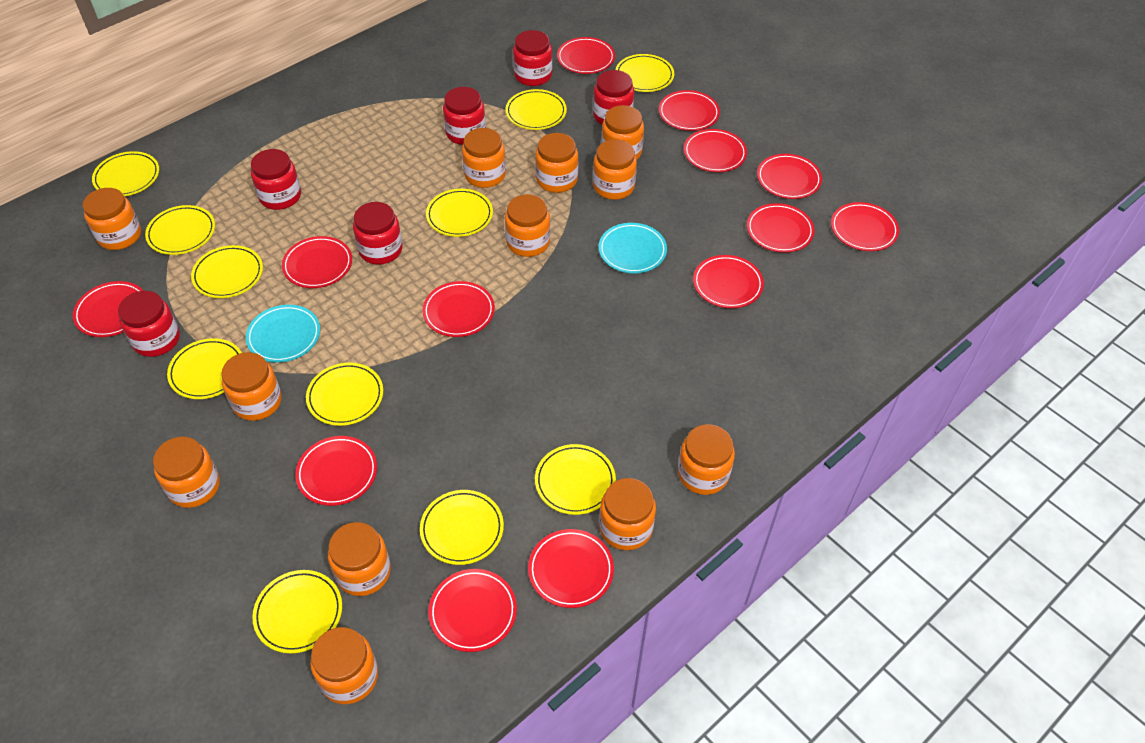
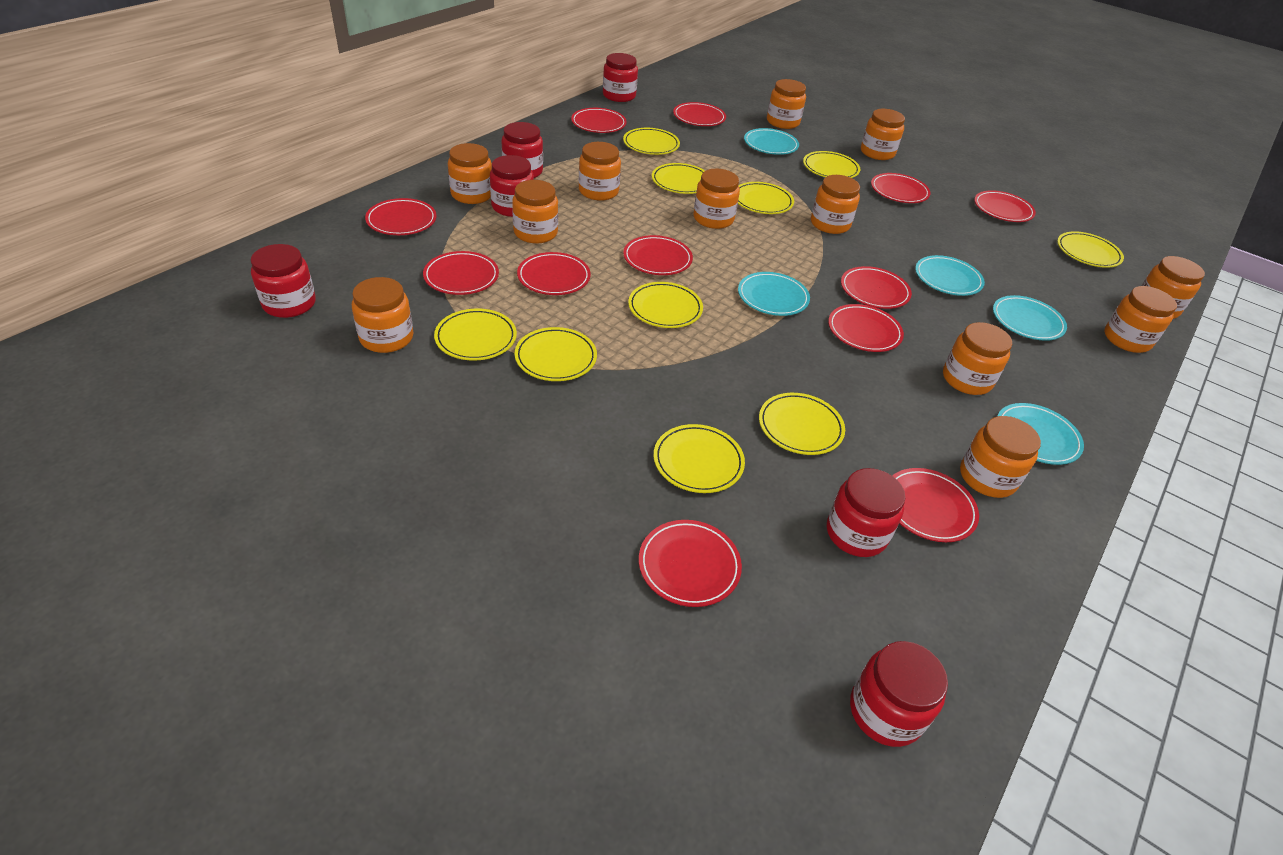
red plate: 13 -> 12
turquoise plate: 2 -> 5
yellow plate: 11 -> 10

